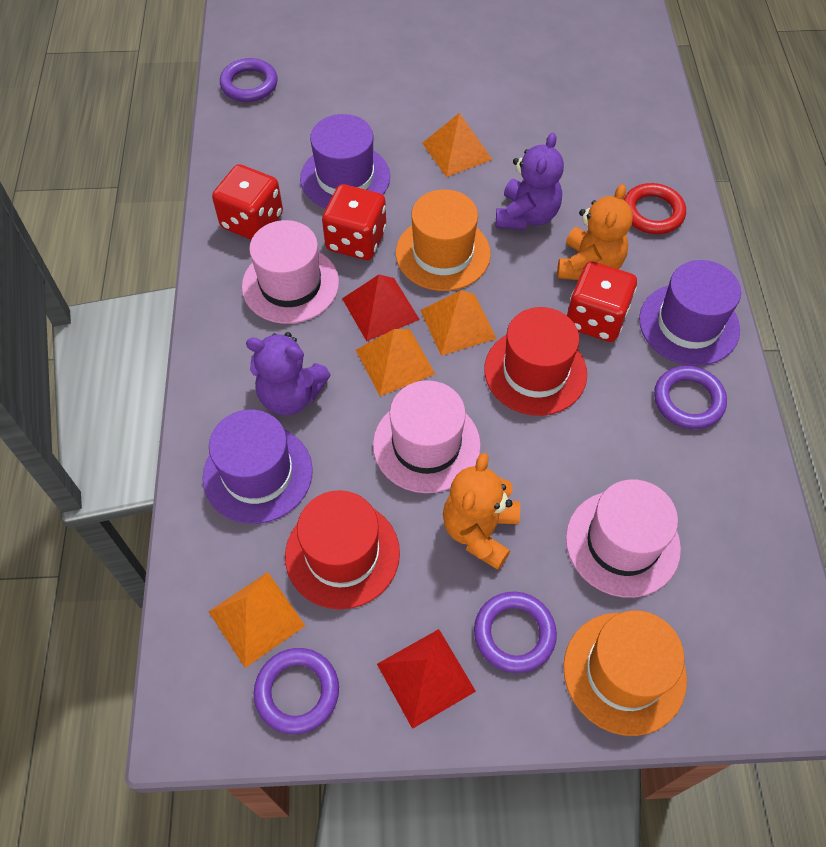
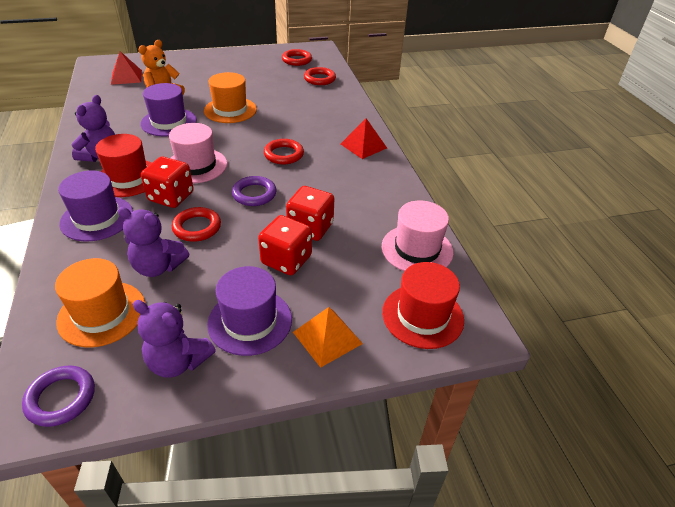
orange pyramid: 4 -> 1
orange teddy bear: 2 -> 1
pink hat: 3 -> 2
purple ring: 4 -> 2
purple teddy bear: 2 -> 3
red ring: 1 -> 4

